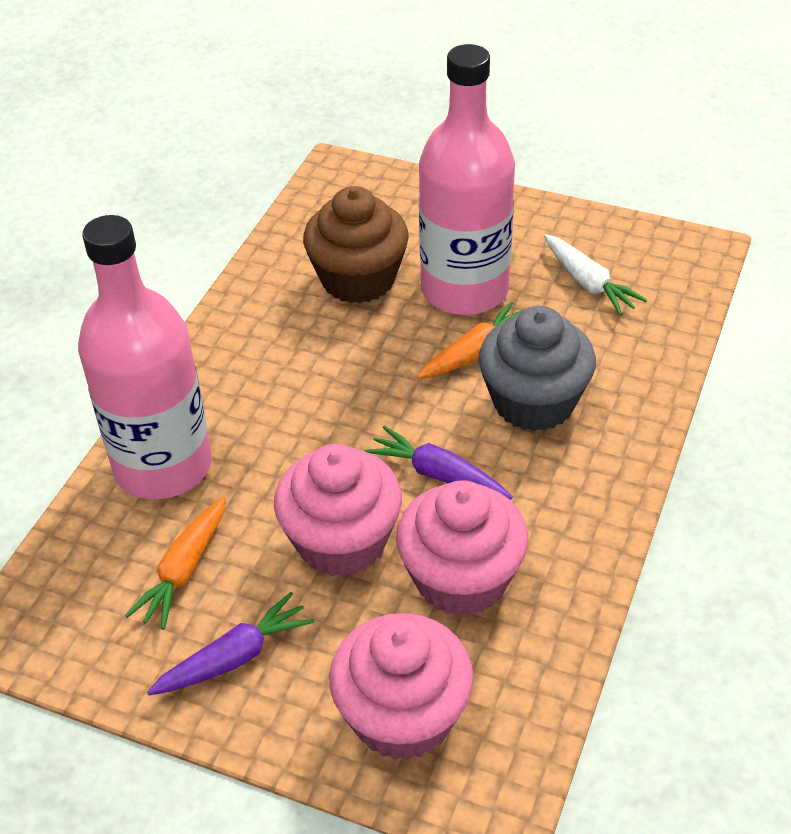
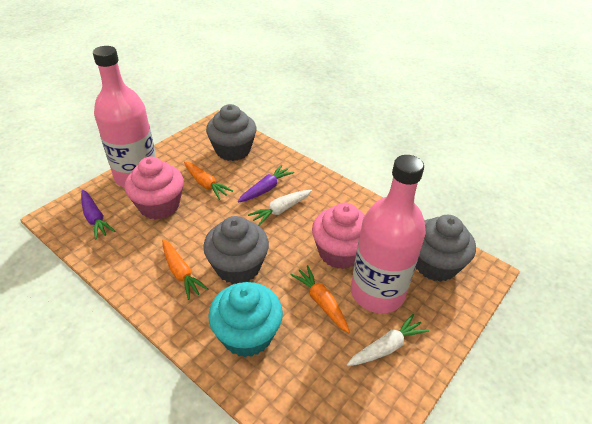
brown cupcake: 1 -> 0
grey cupcake: 1 -> 3
orange carrot: 2 -> 3
pink cupcake: 3 -> 2
turquoise cupcake: 0 -> 1
white carrot: 1 -> 2

